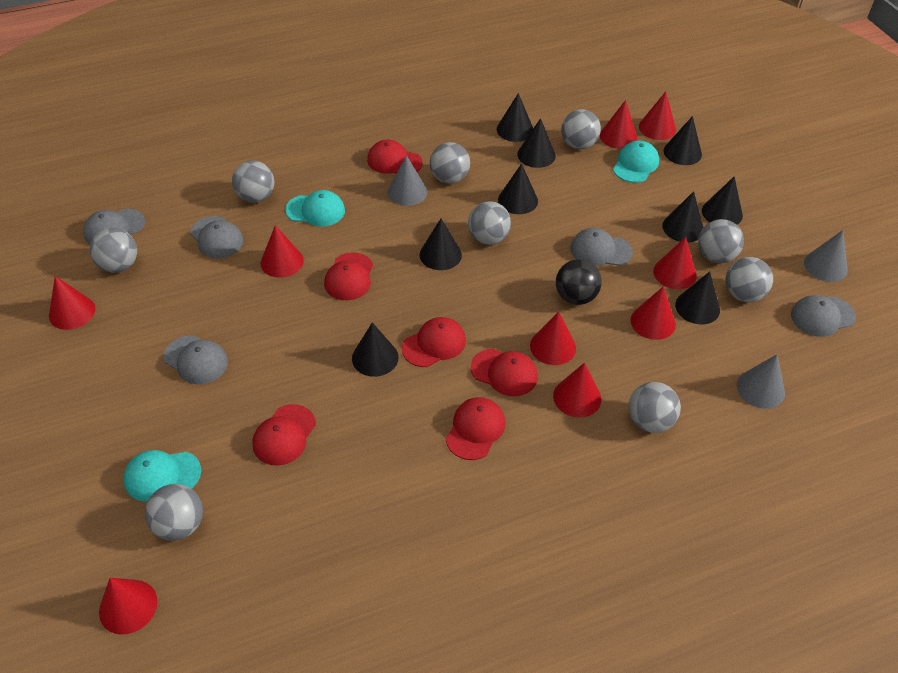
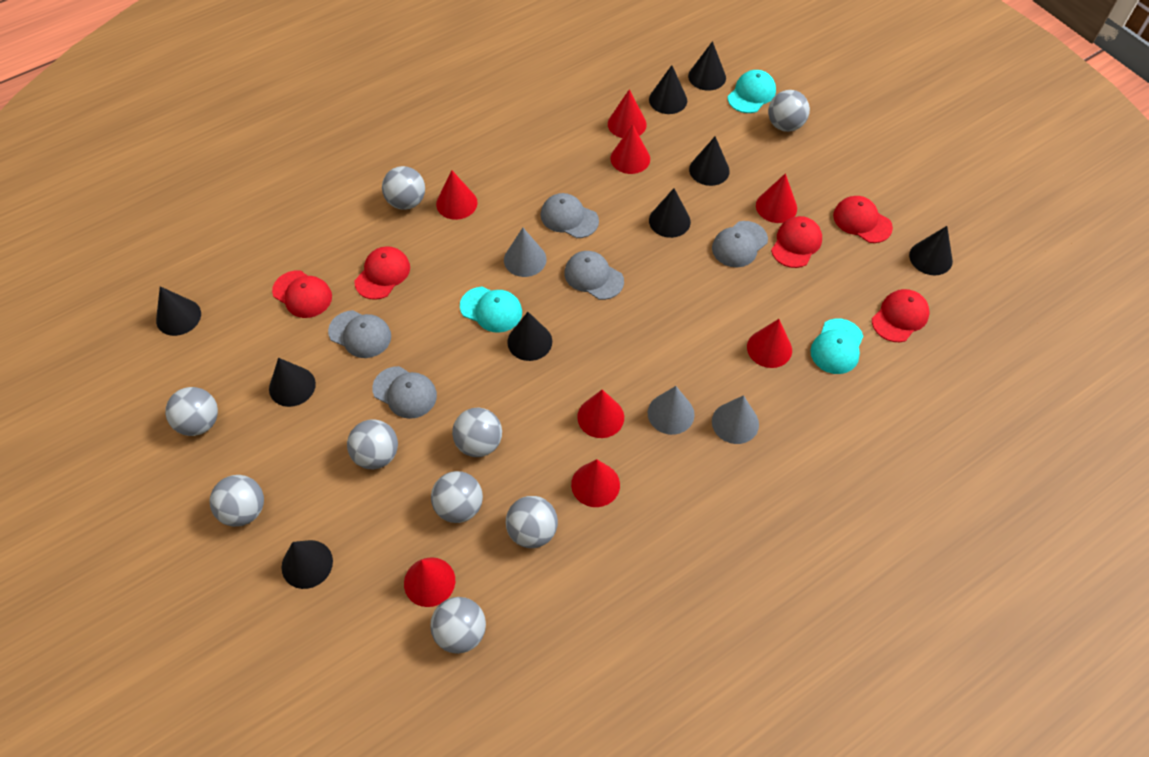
black ball: 1 -> 0
red cap: 6 -> 5
red cone: 9 -> 8

